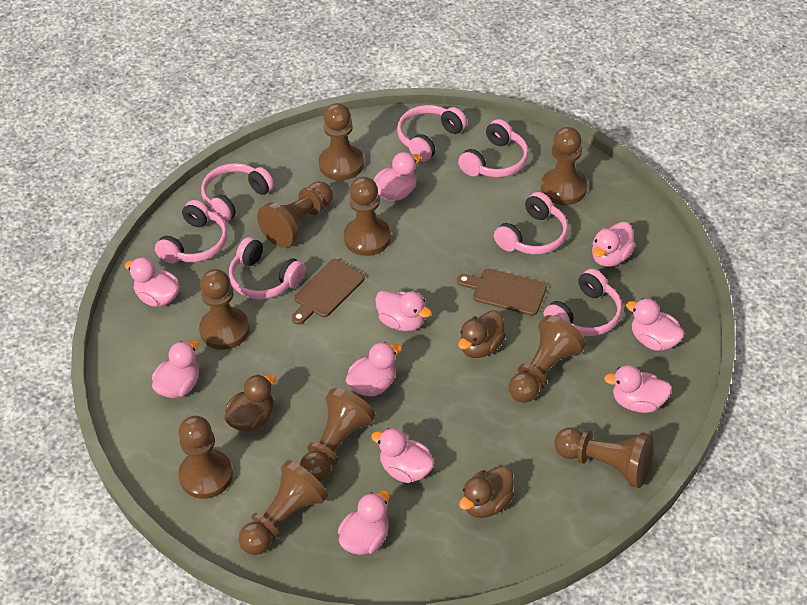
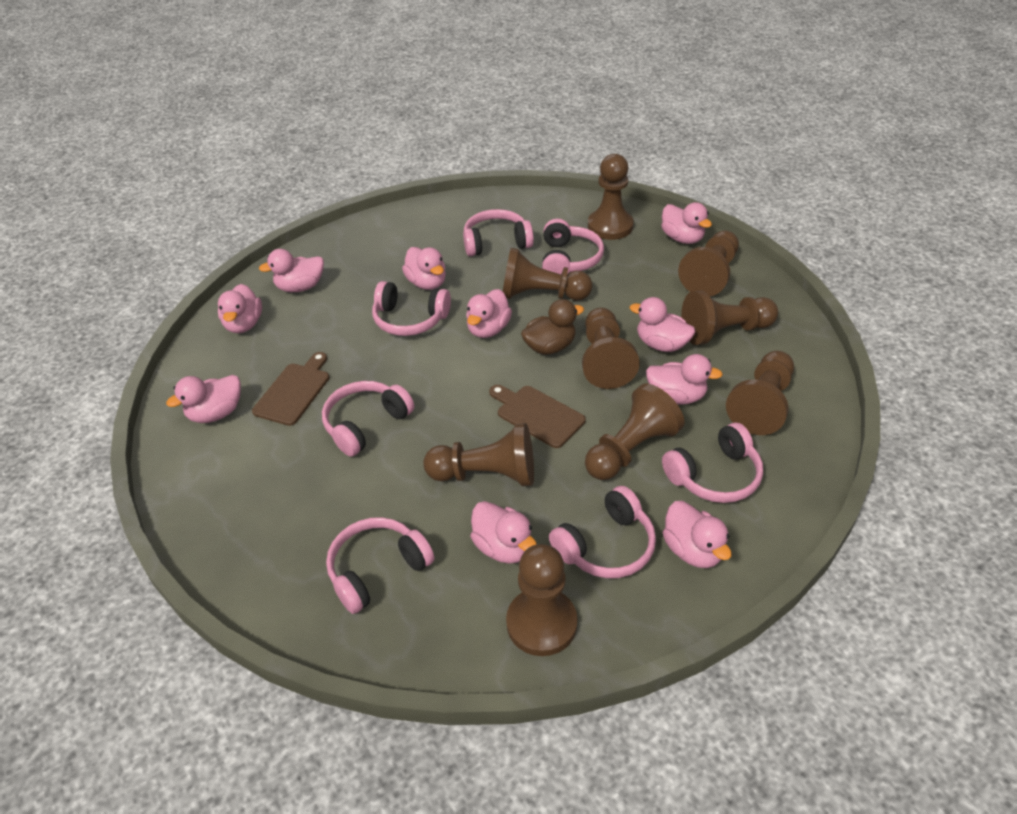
brown duck: 3 -> 1
brown pawn: 10 -> 9

